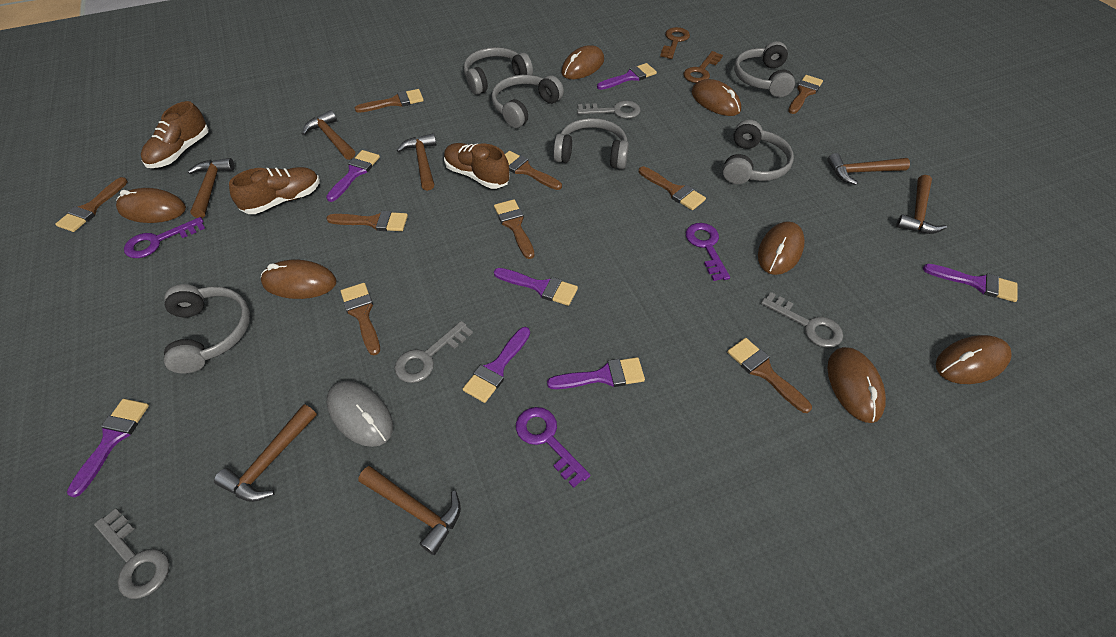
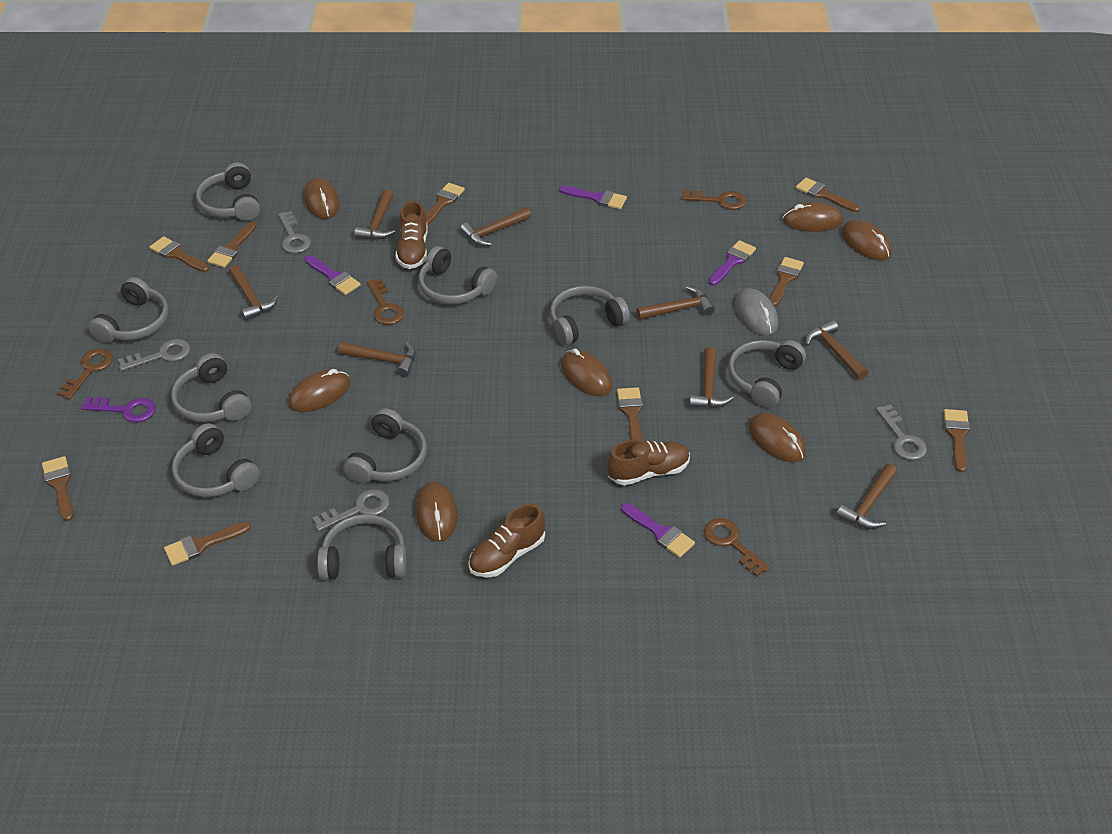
brown hammer: 7 -> 8
brown key: 2 -> 4
grey headphones: 6 -> 9
purple brush: 7 -> 4
purple key: 3 -> 1

